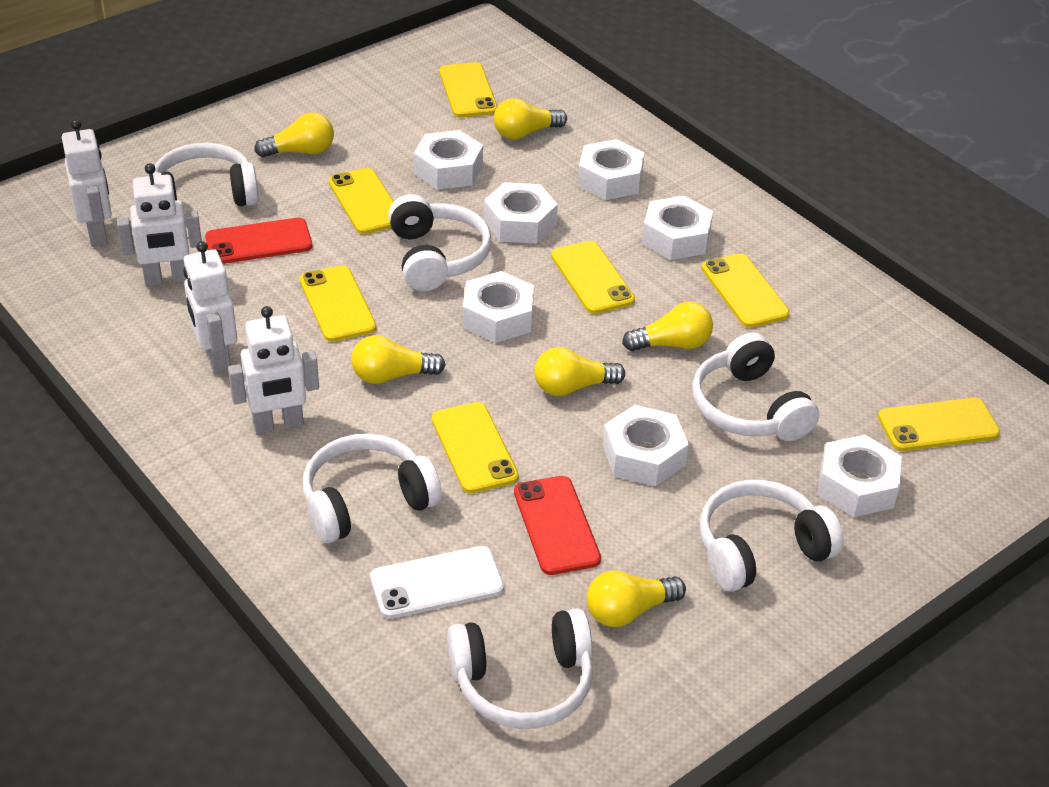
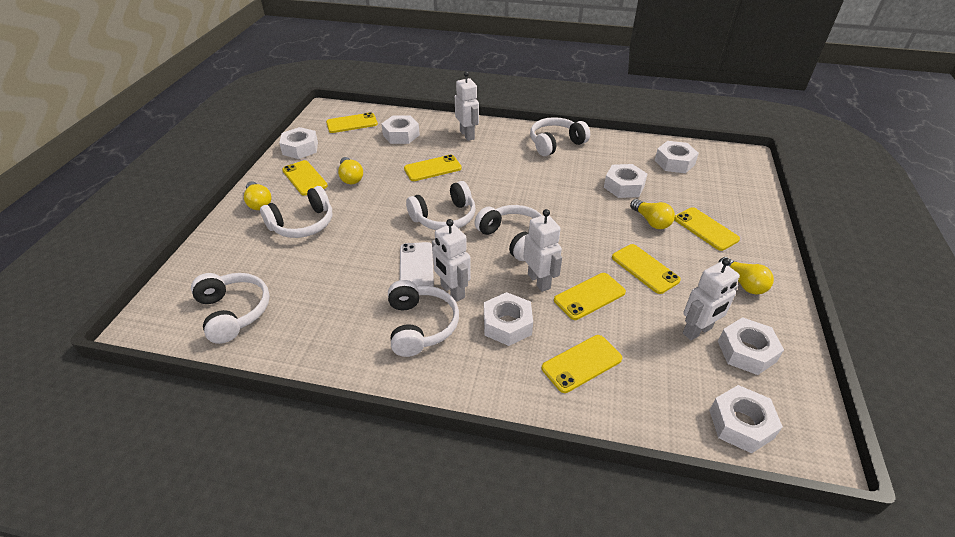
red phone: 2 -> 0
yellow light bulb: 6 -> 4

